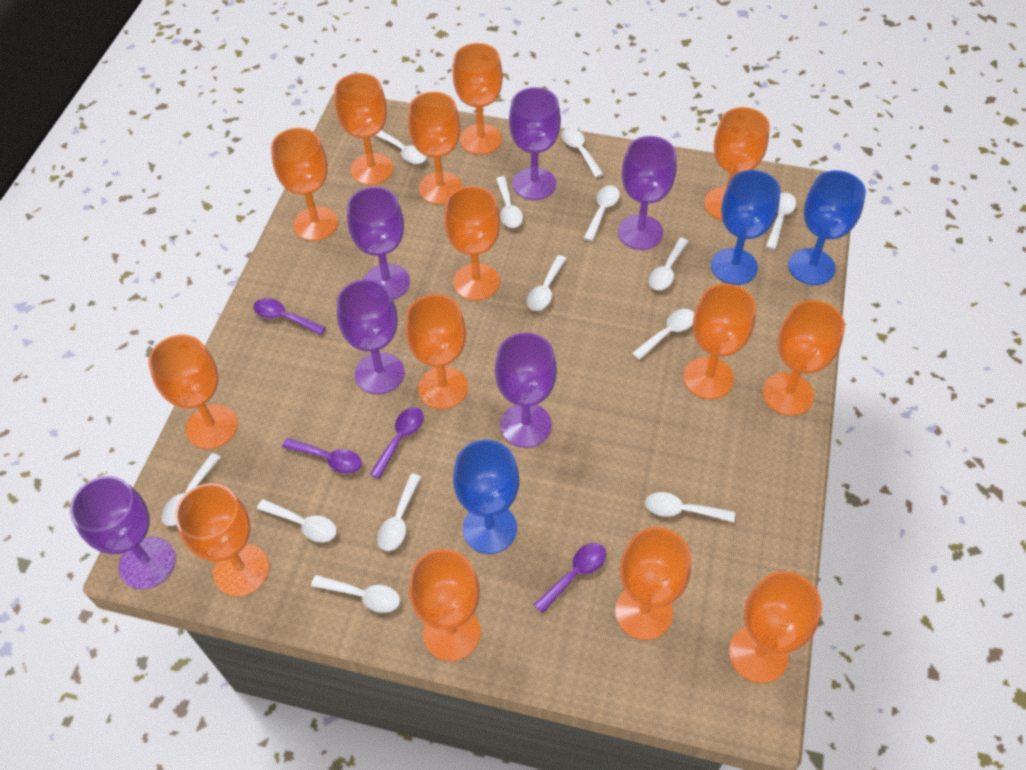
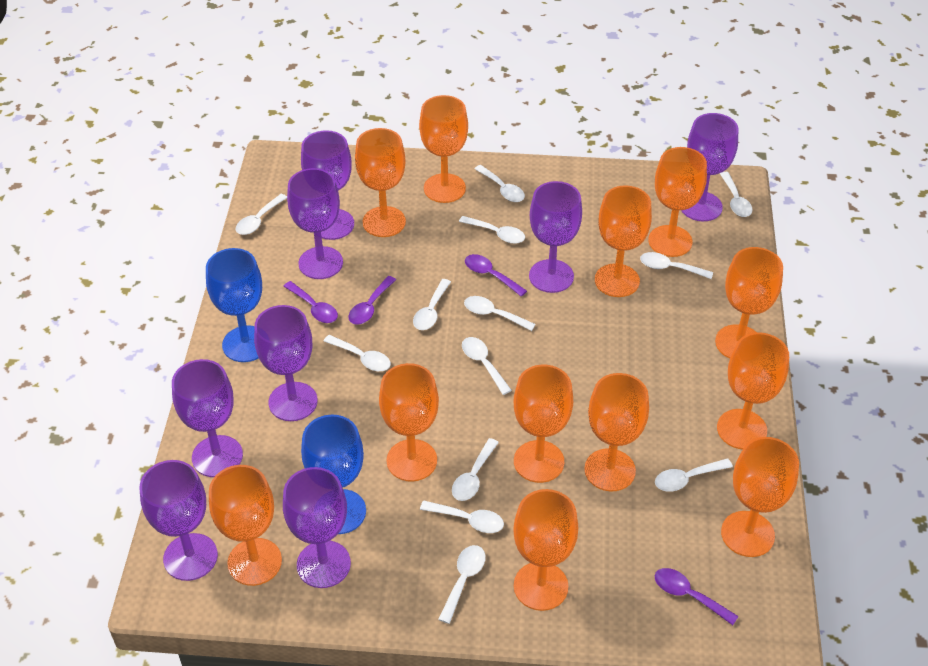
blue goblet: 3 -> 2
orange goblet: 14 -> 12
purple goblet: 6 -> 8

